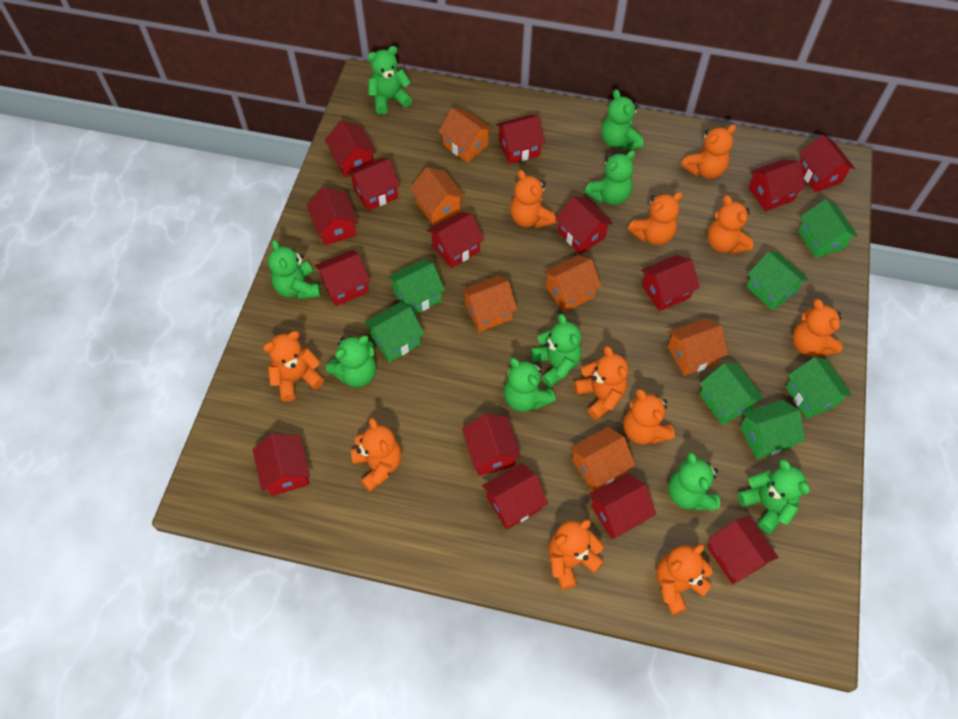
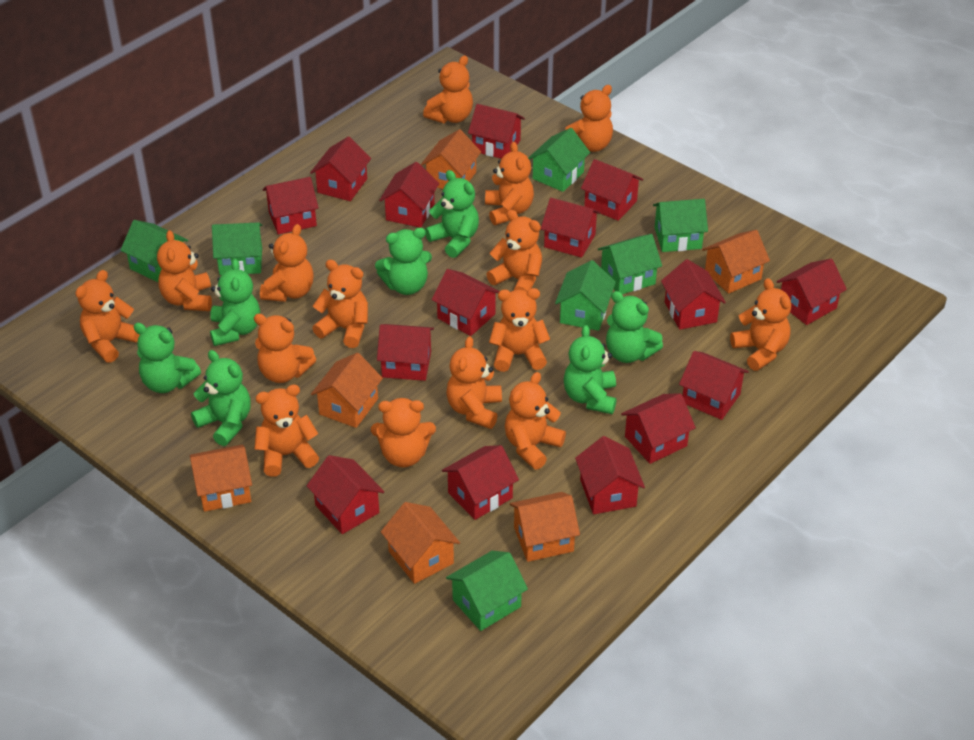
green teddy bear: 9 -> 7
orange teddy bear: 11 -> 15

